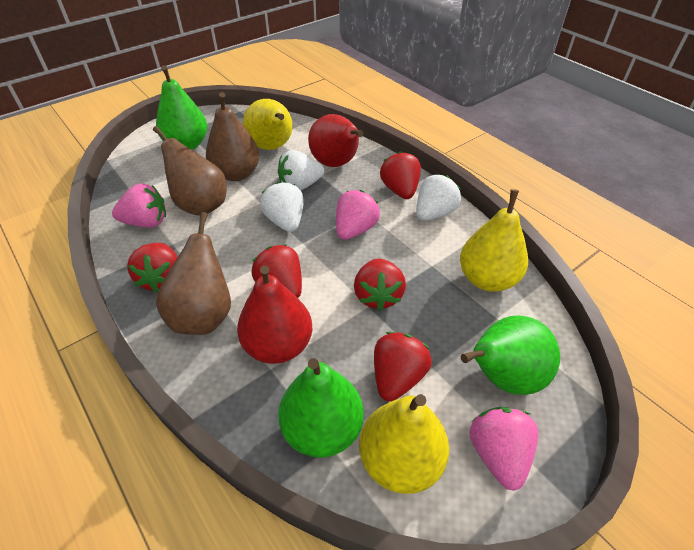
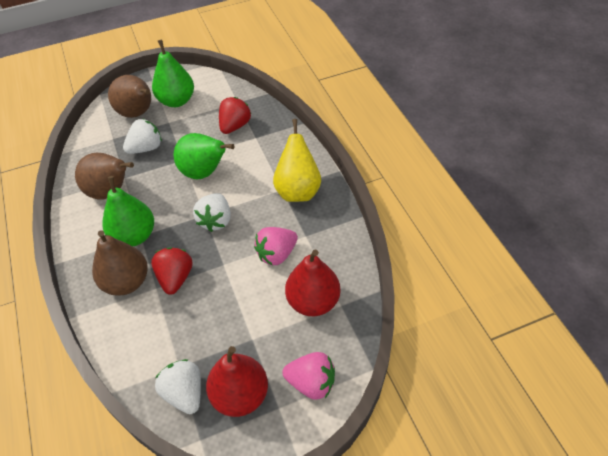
pink strawberry: 3 -> 2
red strawberry: 5 -> 2
yellow pear: 3 -> 1

